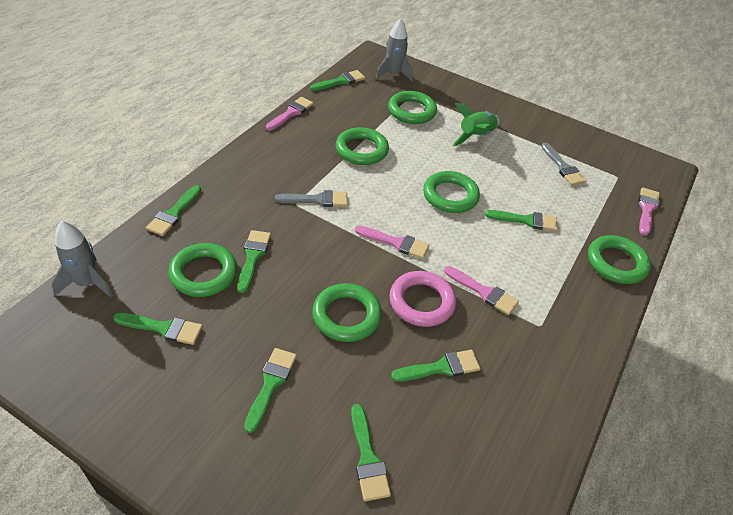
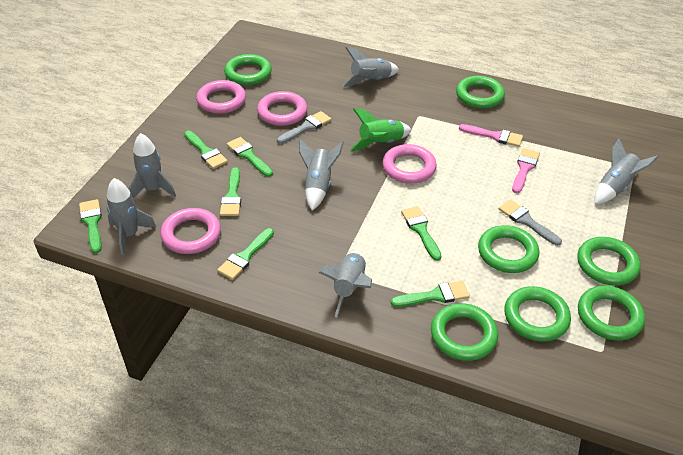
green brush: 8 -> 7
green ring: 6 -> 7
grey rocket: 2 -> 6
pink brush: 4 -> 2
pink ring: 1 -> 4

